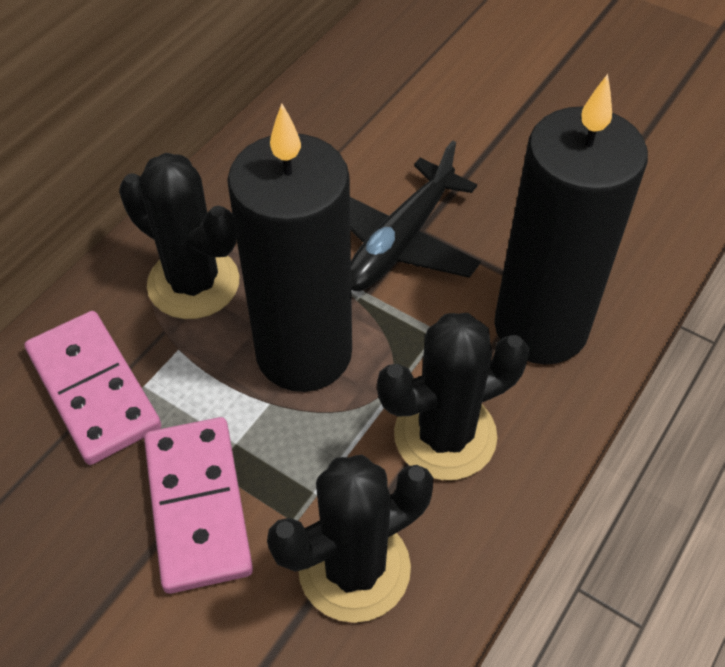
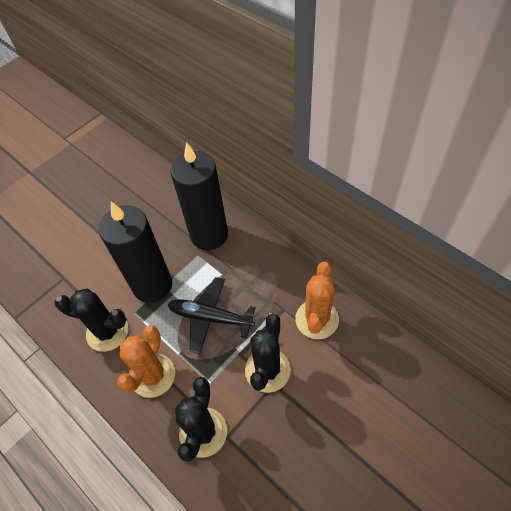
orange cactus: 0 -> 2
pink domino: 2 -> 0

